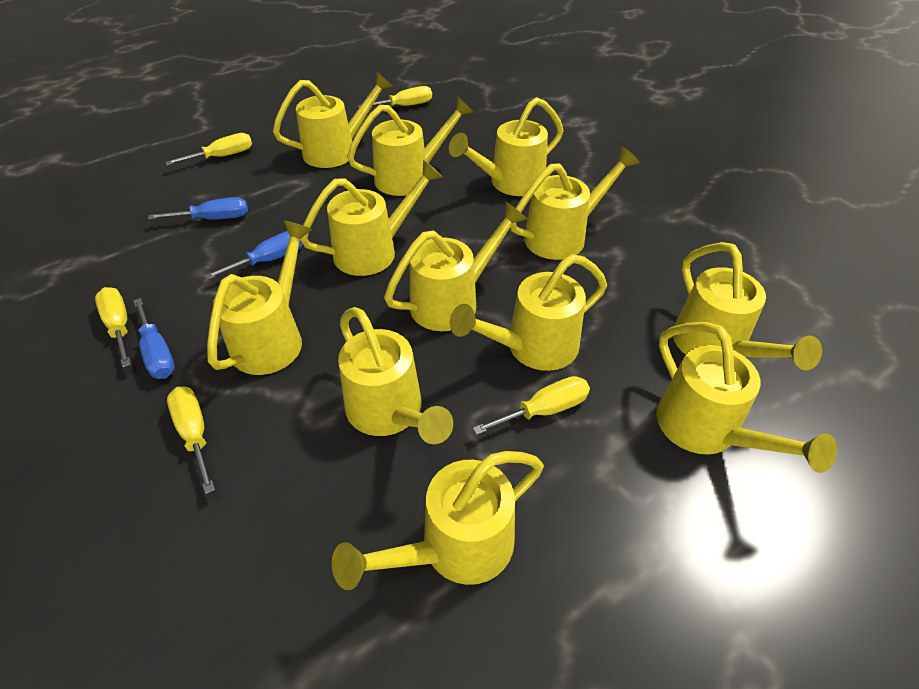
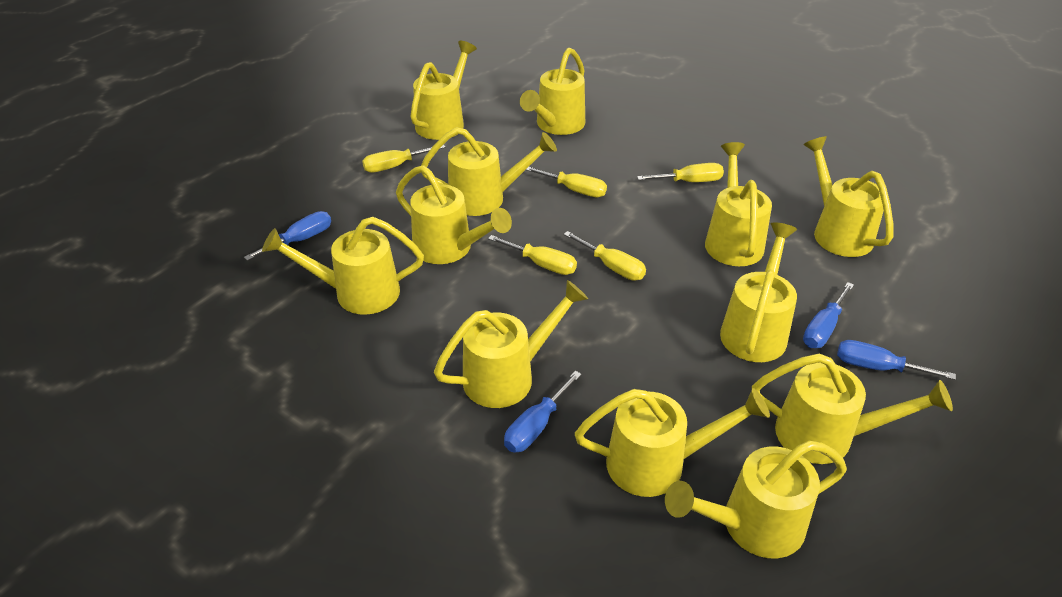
blue screwdriver: 3 -> 4

